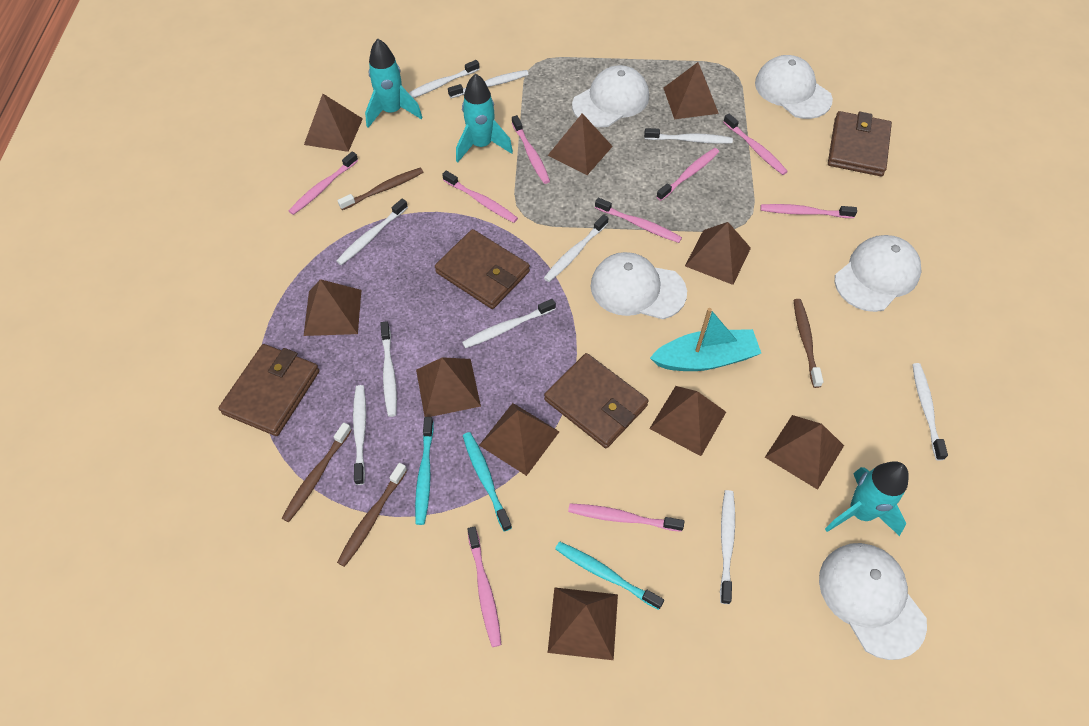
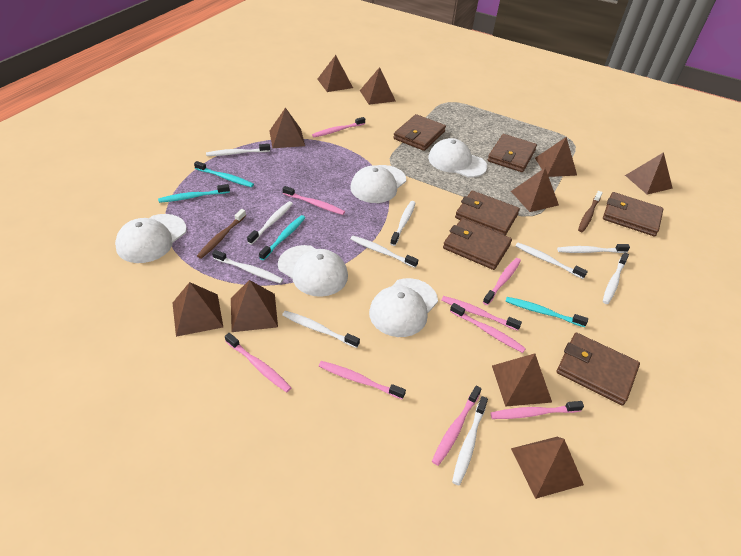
brown toothbrush: 4 -> 2
brown wallet: 4 -> 6
turquoise boat: 1 -> 0
turquoise rocket: 3 -> 0
turquoise toothbrush: 3 -> 4

